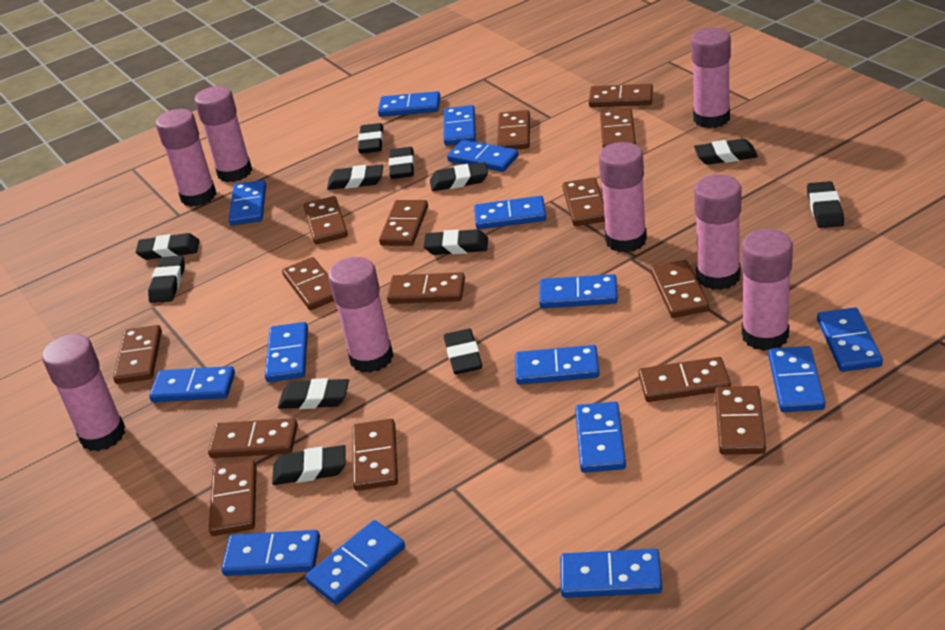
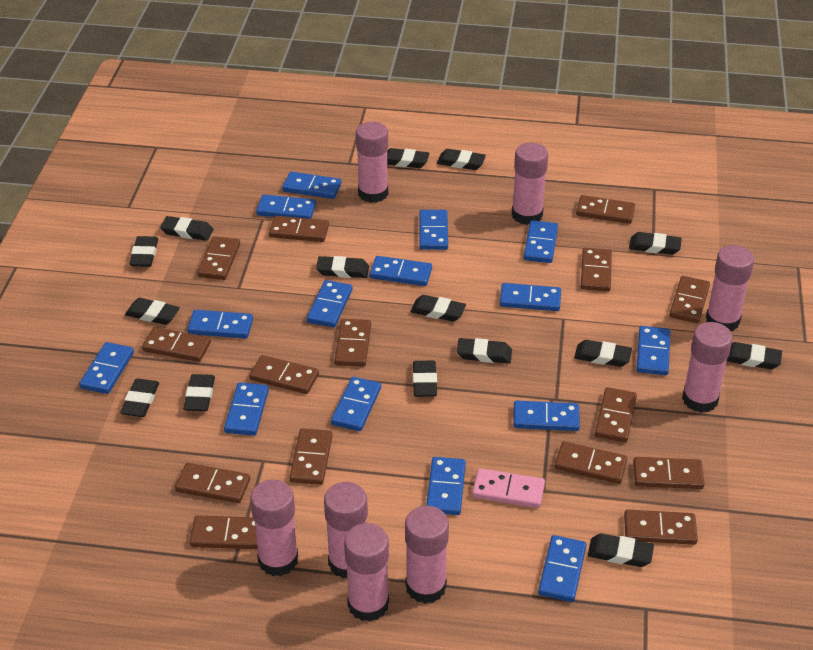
black eraser: 12 -> 15
pink domino: 0 -> 1

